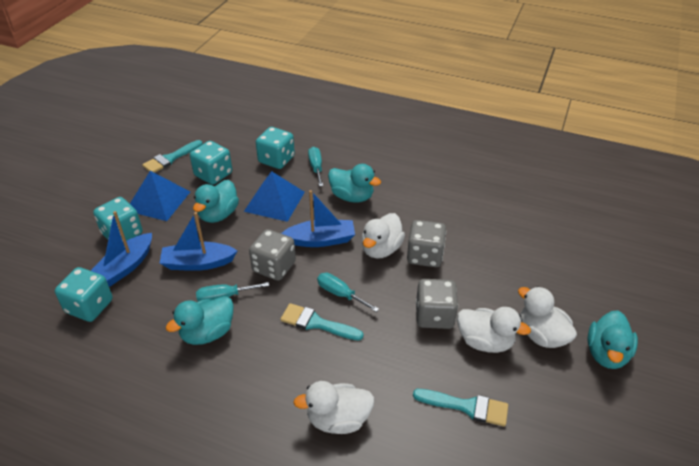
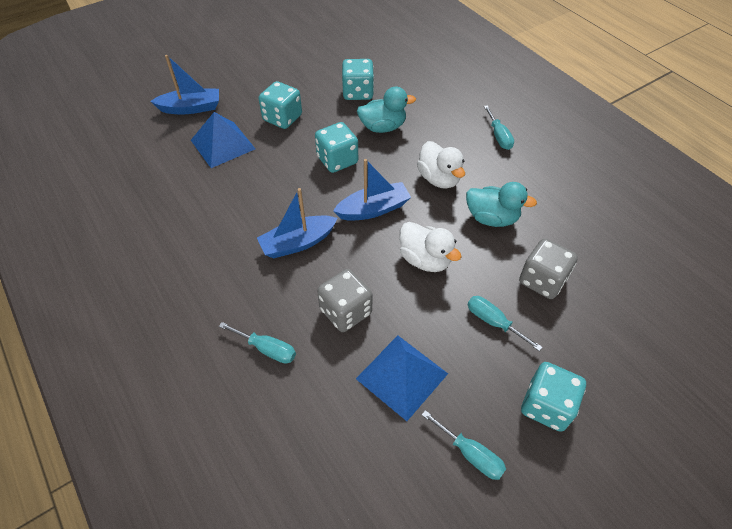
grey dice: 3 -> 2
turquoise brush: 3 -> 0
turquoise duck: 4 -> 2
turquoise screwdriver: 3 -> 4
white duck: 4 -> 2

